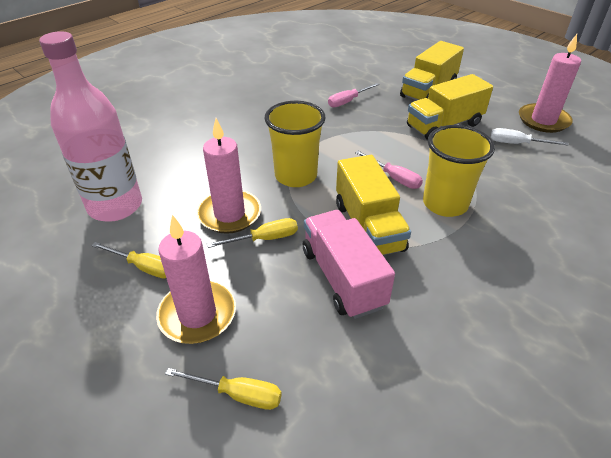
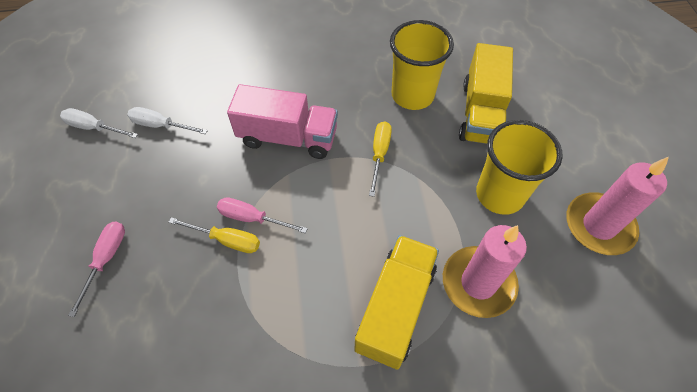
pink bottle: 1 -> 0
pink candle: 3 -> 2
white screwdriver: 1 -> 2
yellow screwdriver: 3 -> 2
yellow truck: 3 -> 2

